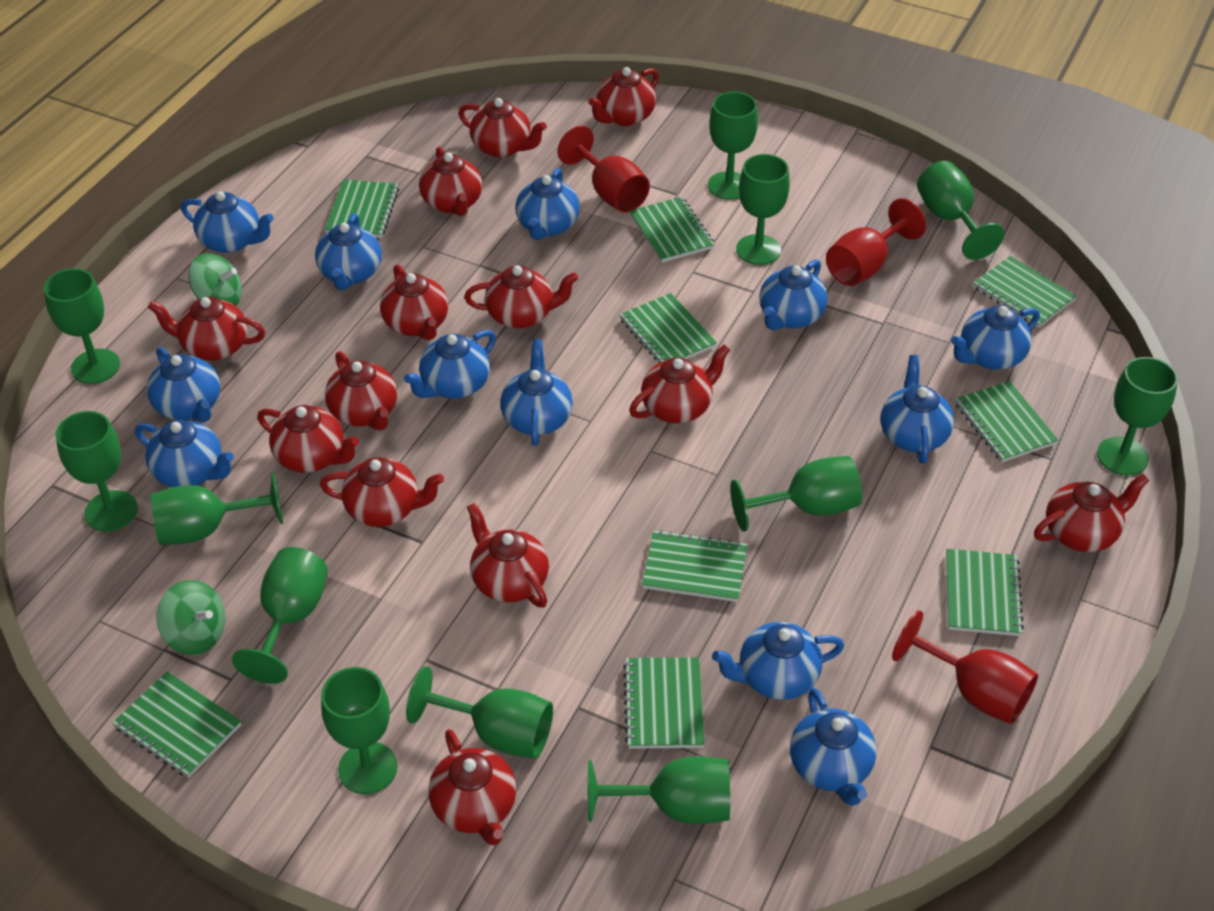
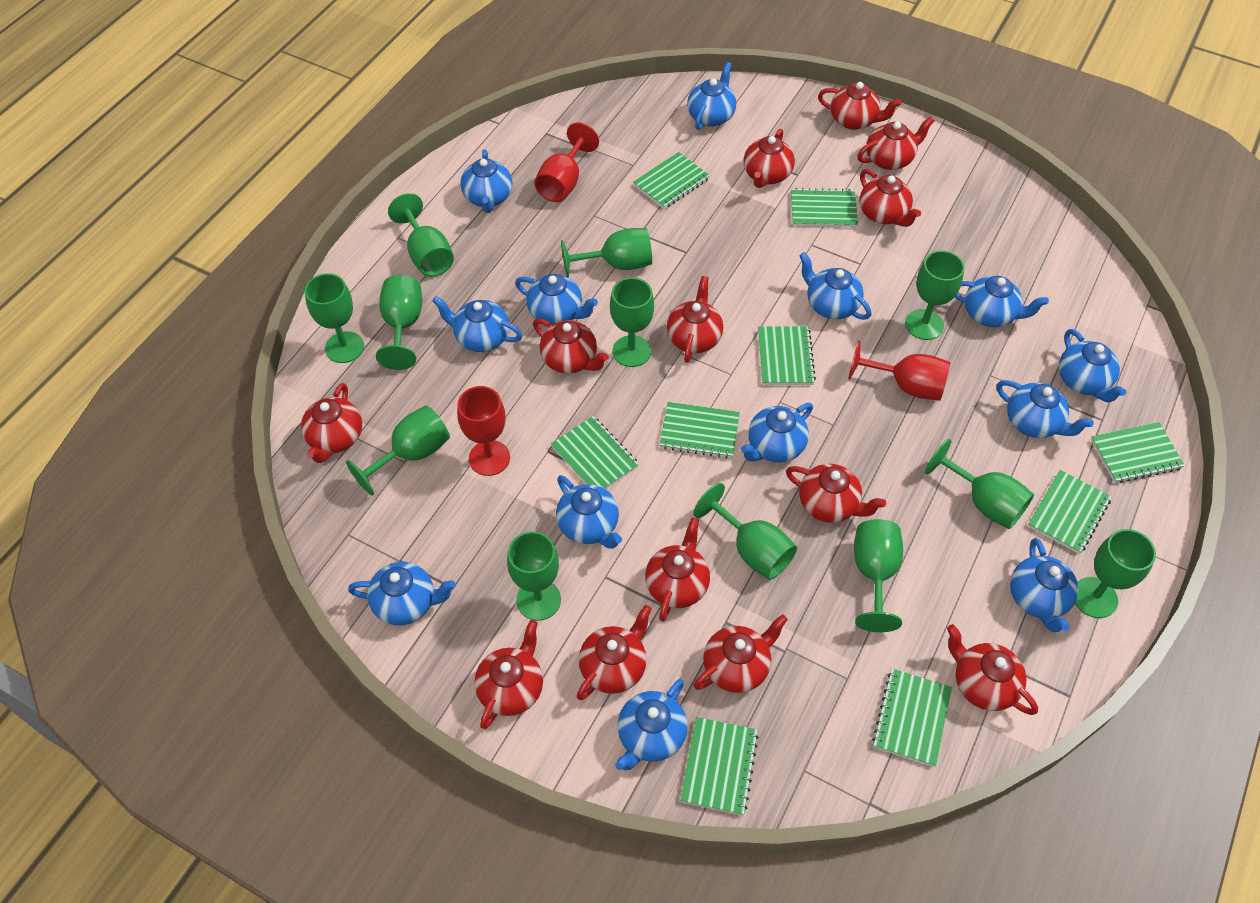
blue teapot: 12 -> 13
green spinning top: 2 -> 0

